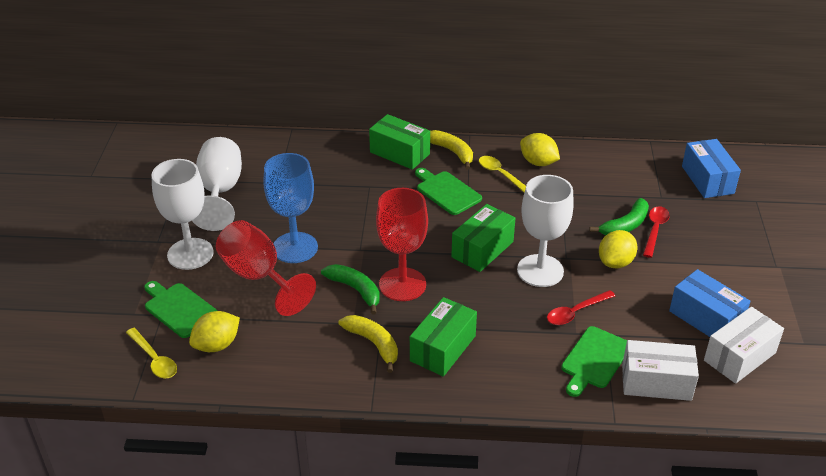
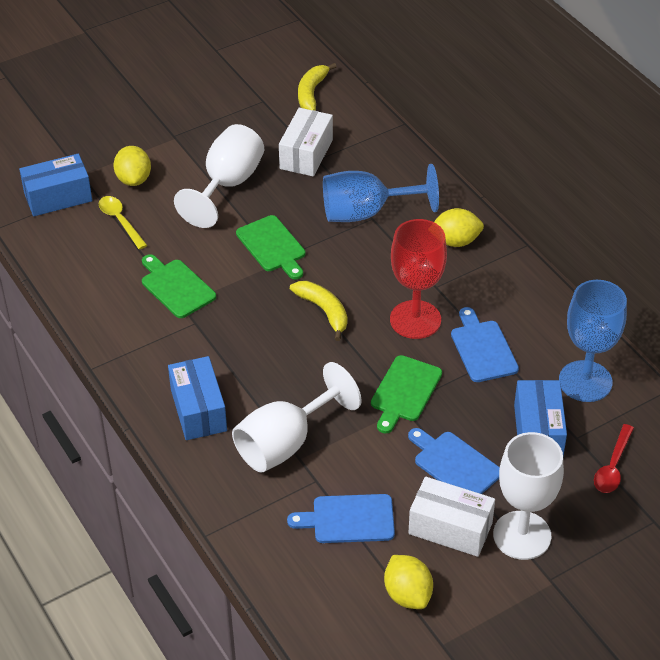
blue box: 2 -> 3
blue cutting board: 0 -> 3
blue goblet: 1 -> 2
green banana: 2 -> 0
green box: 3 -> 0
red goblet: 2 -> 1
red spoon: 2 -> 1
yellow spoon: 2 -> 1

